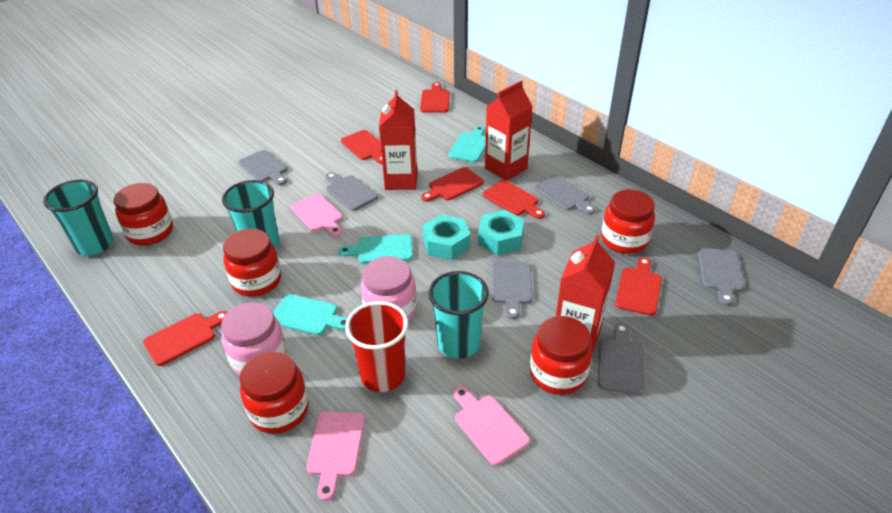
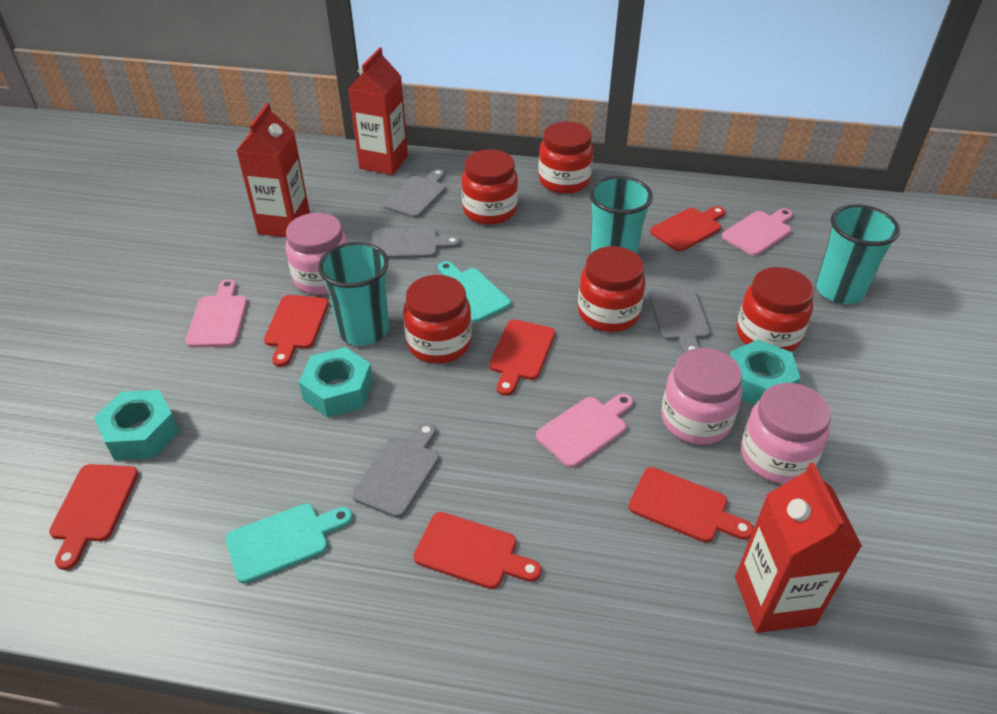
grey cutting board: 6 -> 4
pink jar: 2 -> 3
red cup: 1 -> 0
turquoise cutting board: 3 -> 2
turquoise nut: 2 -> 3

